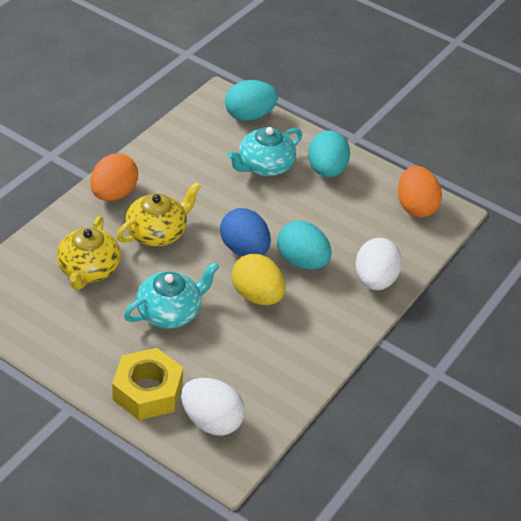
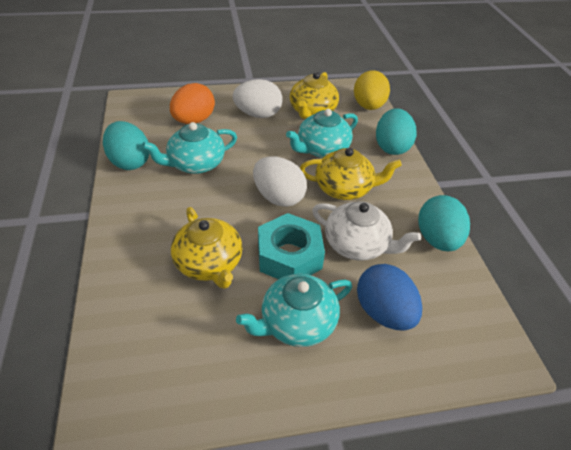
orange egg: 2 -> 1
turquoise nut: 0 -> 1
turquoise teapot: 2 -> 3
white teapot: 0 -> 1
yellow nut: 1 -> 0
yellow teapot: 2 -> 3

